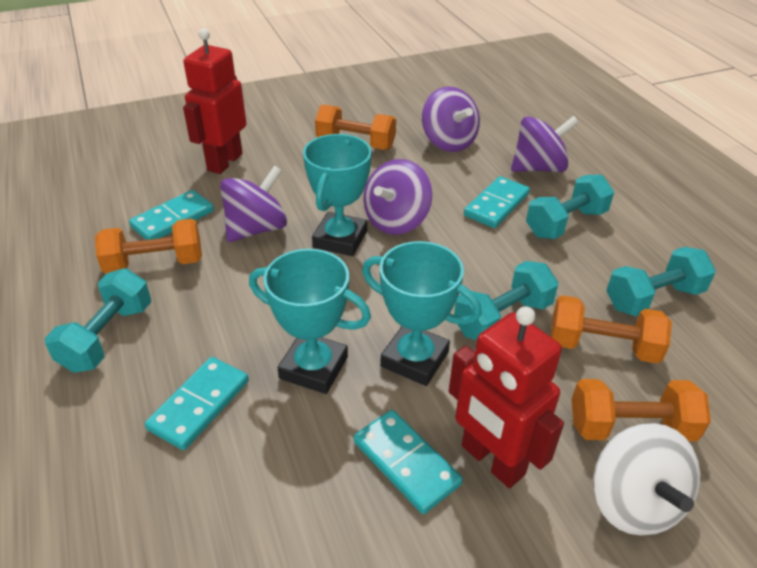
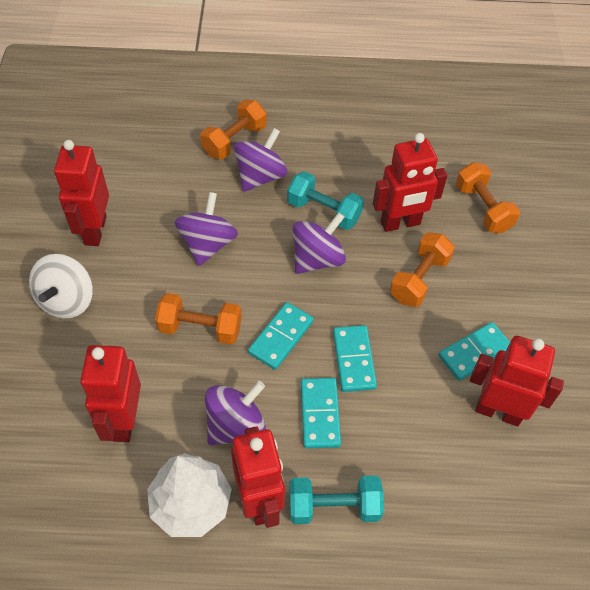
red robot: 2 -> 5
turquoise dumbbell: 4 -> 2
turquoise trophy: 3 -> 0
white tree: 0 -> 1

